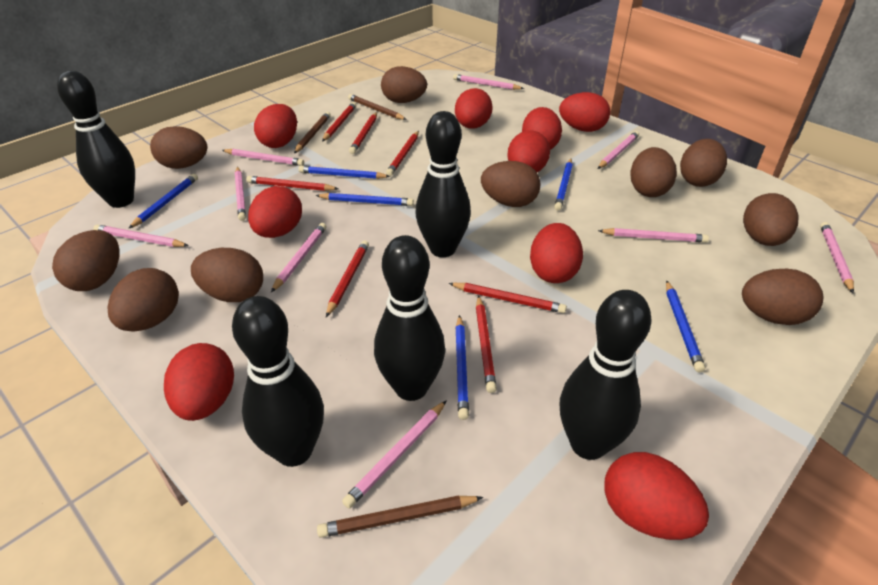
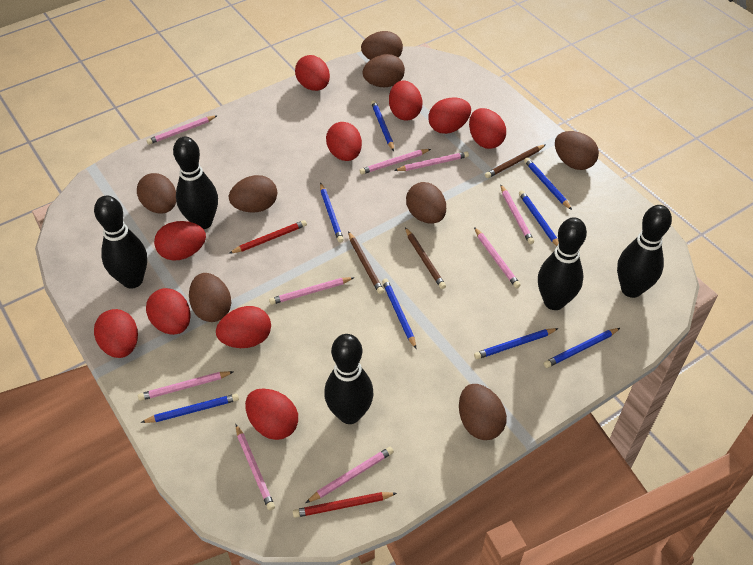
blue pencil: 6 -> 8
brown egg: 10 -> 8
red egg: 9 -> 10
red pencil: 7 -> 2

